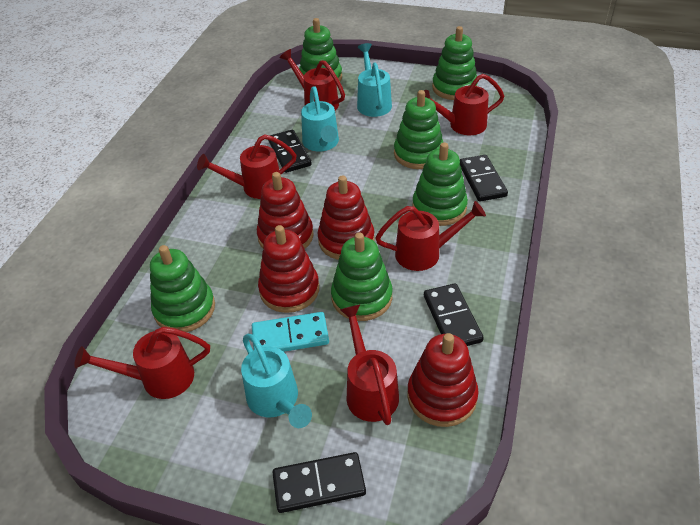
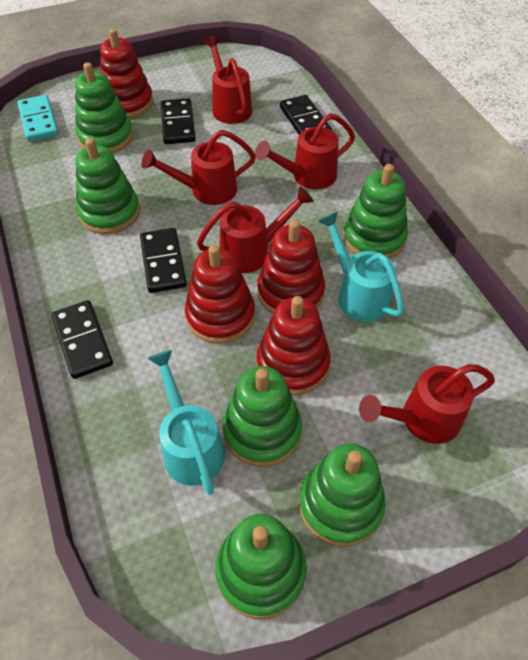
red watering can: 6 -> 5
turquoise watering can: 3 -> 2

